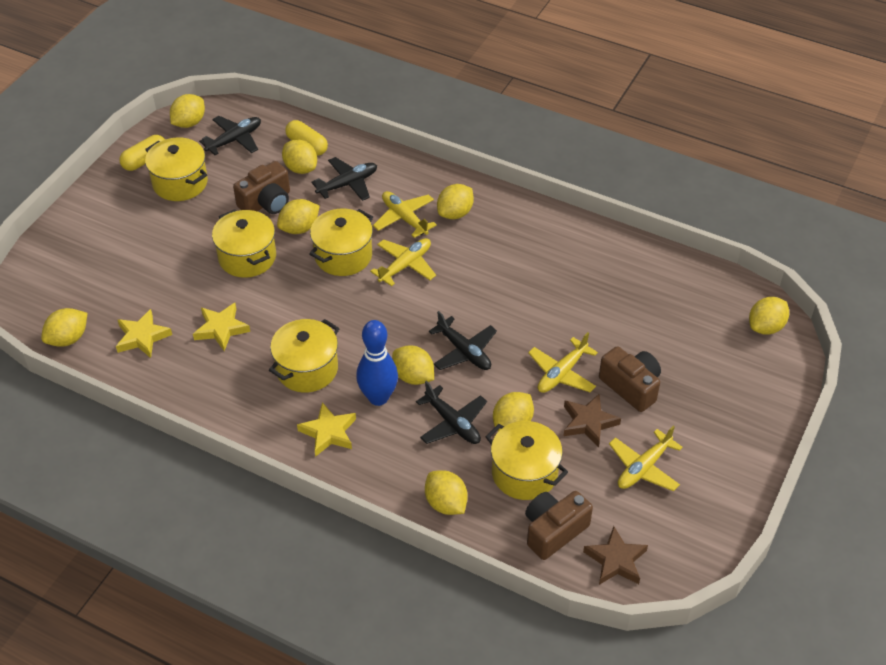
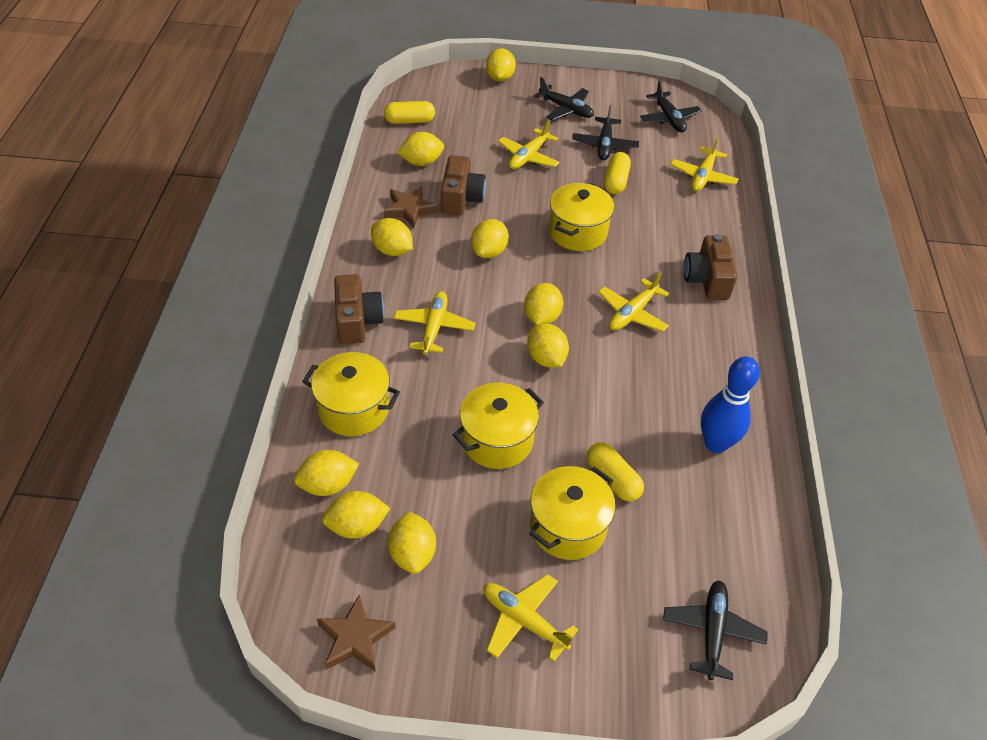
yellow capsule: 2 -> 3
yellow plane: 4 -> 5
yellow pot: 5 -> 4
yellow star: 3 -> 0

